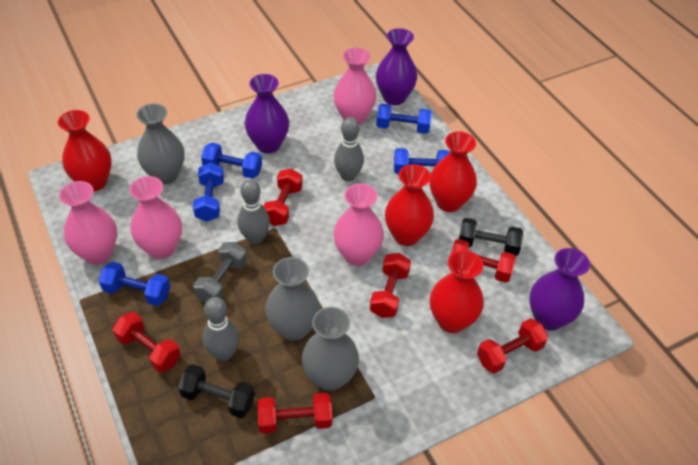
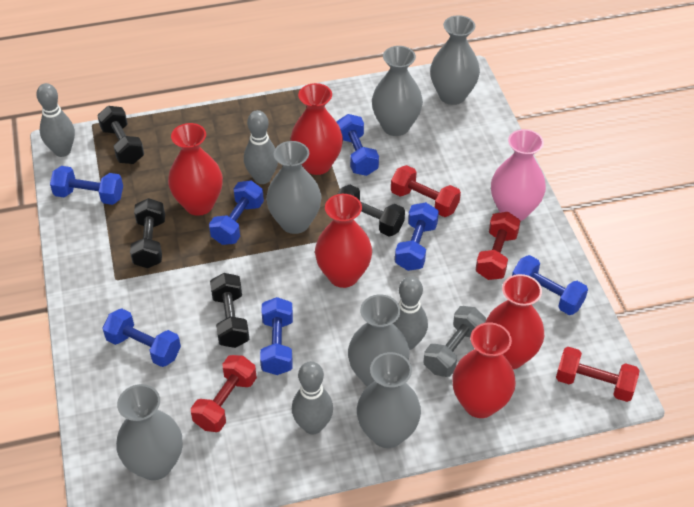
black dumbbell: 2 -> 4
blue dumbbell: 5 -> 7
grey bowling pin: 3 -> 4
grey vase: 3 -> 6
pink vase: 4 -> 1
purple vase: 3 -> 0
red dumbbell: 6 -> 4
red vase: 4 -> 5

